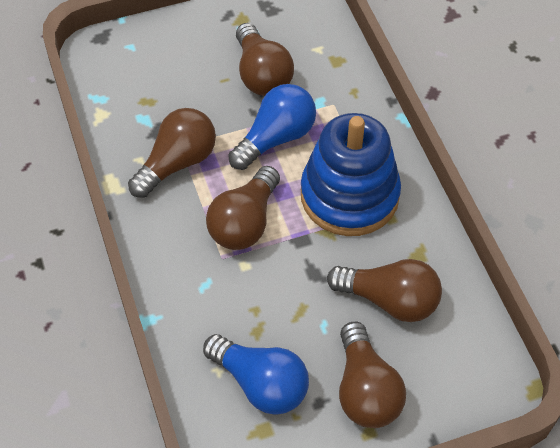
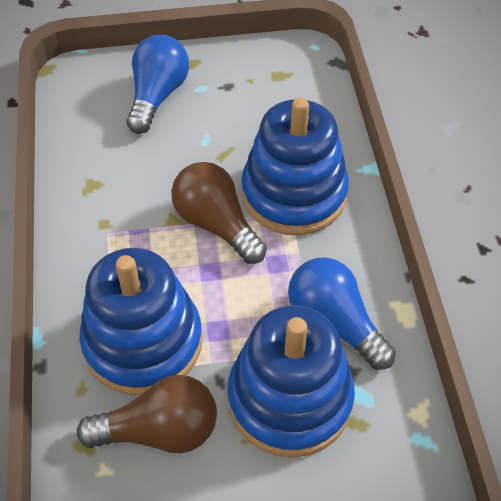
blue stacking toy: 1 -> 3
brown light bulb: 5 -> 2

